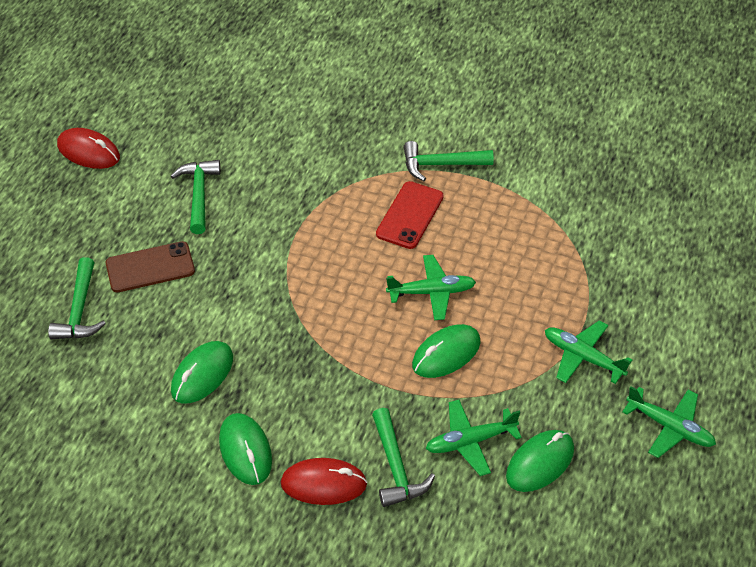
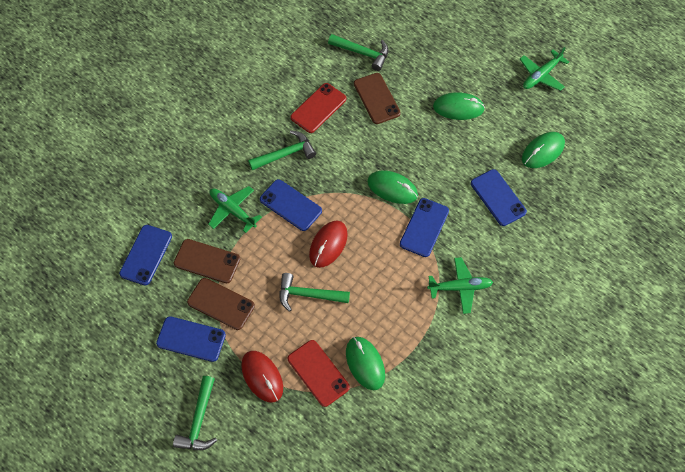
blue phone: 0 -> 5
brown phone: 1 -> 3
green plane: 4 -> 3
red phone: 1 -> 2

